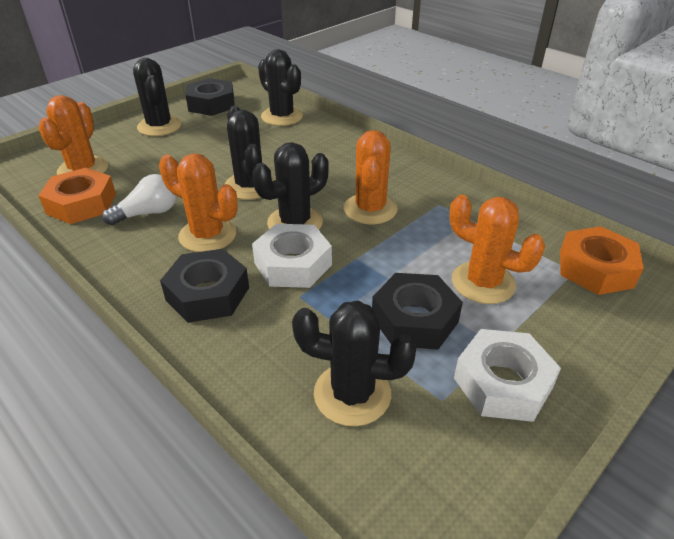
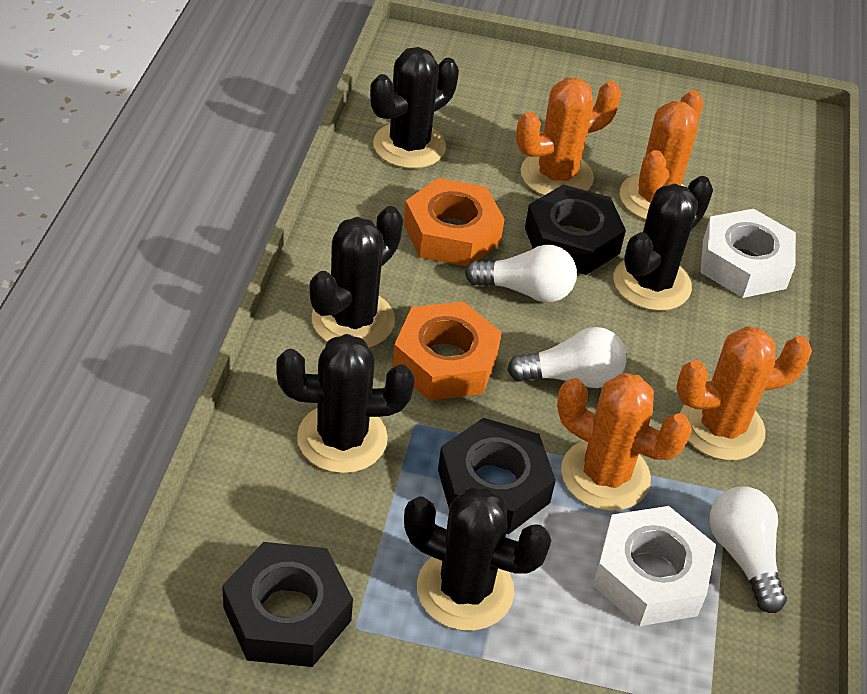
white light bulb: 1 -> 3

